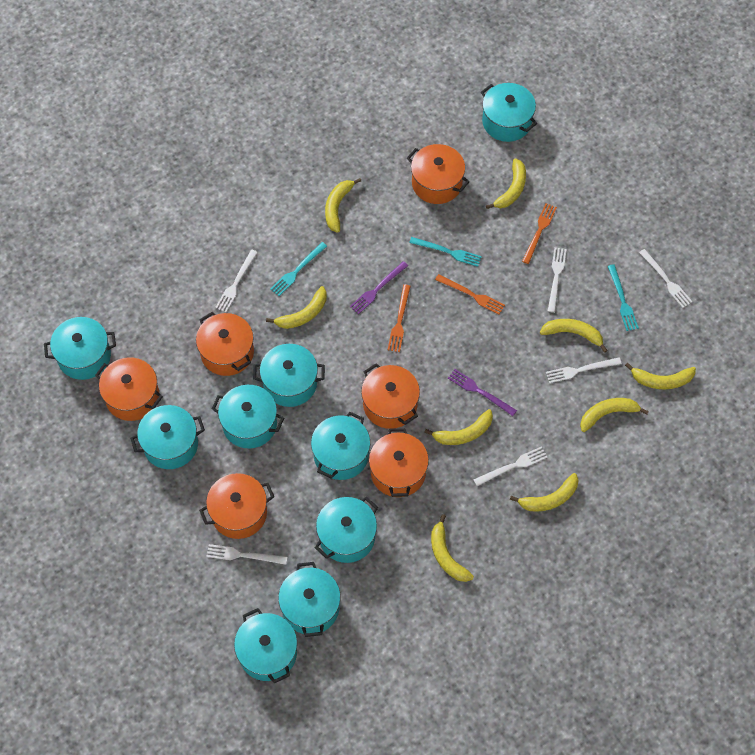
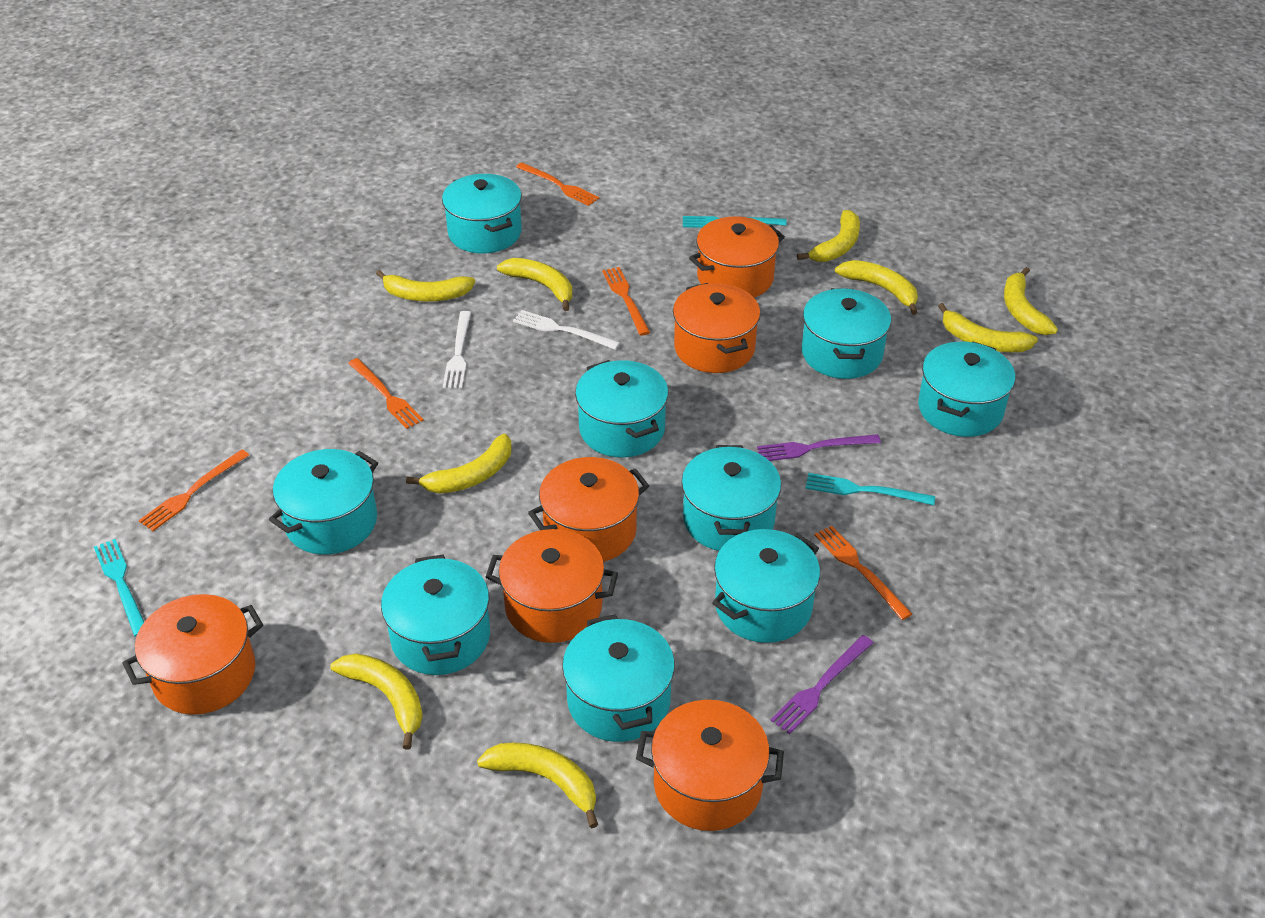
orange fork: 3 -> 5
white fork: 6 -> 2

